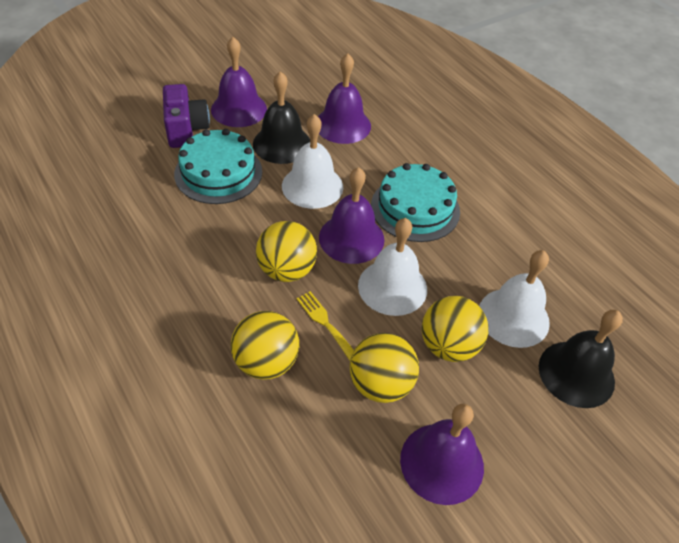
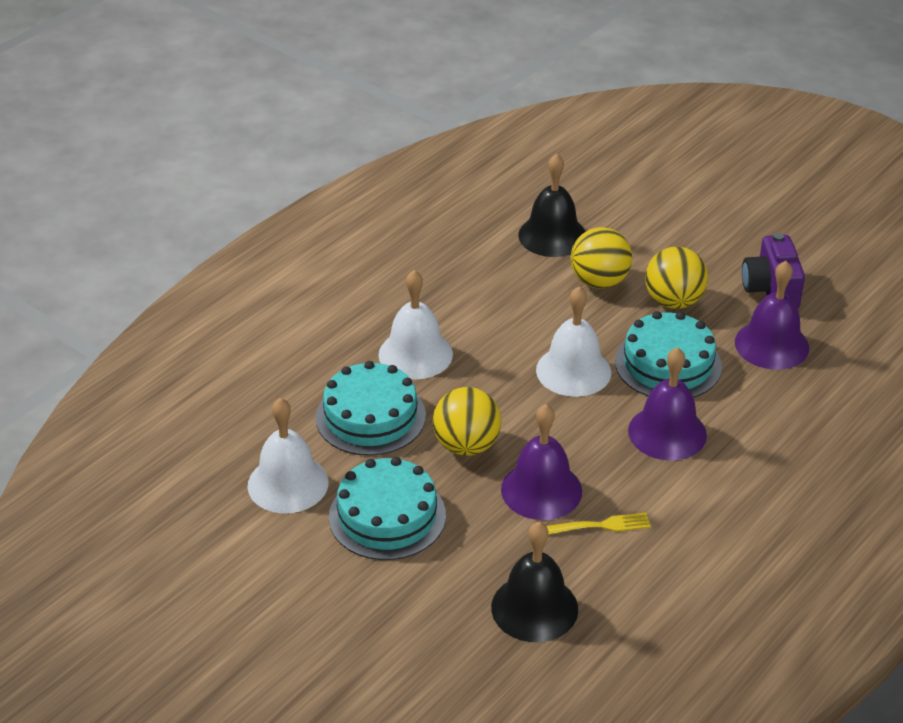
purple bell: 4 -> 3
turquoise cake: 2 -> 3
yellow ball: 4 -> 3

